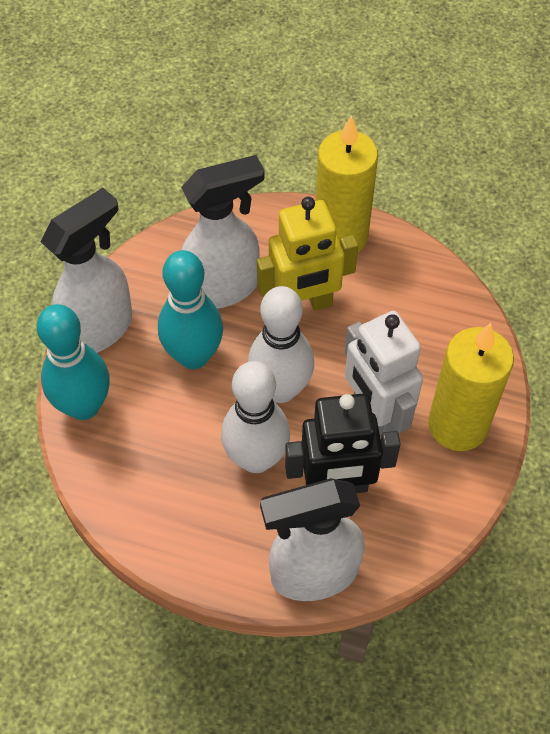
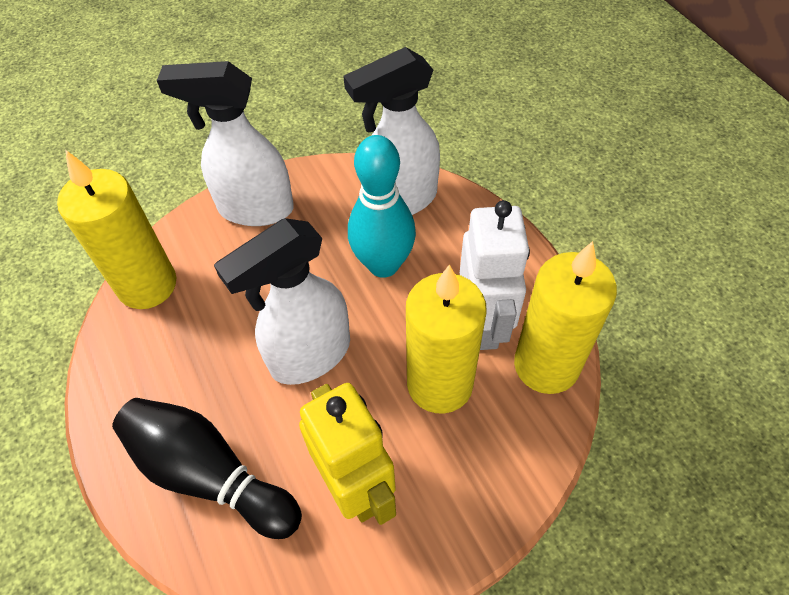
black bowling pin: 0 -> 1
black robot: 1 -> 0
turquoise bowling pin: 2 -> 1
white bowling pin: 2 -> 0
yellow candle: 2 -> 3

